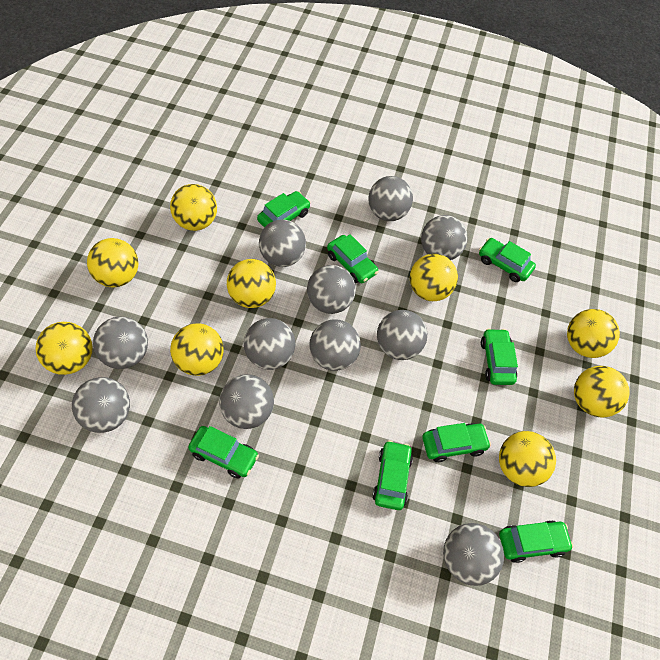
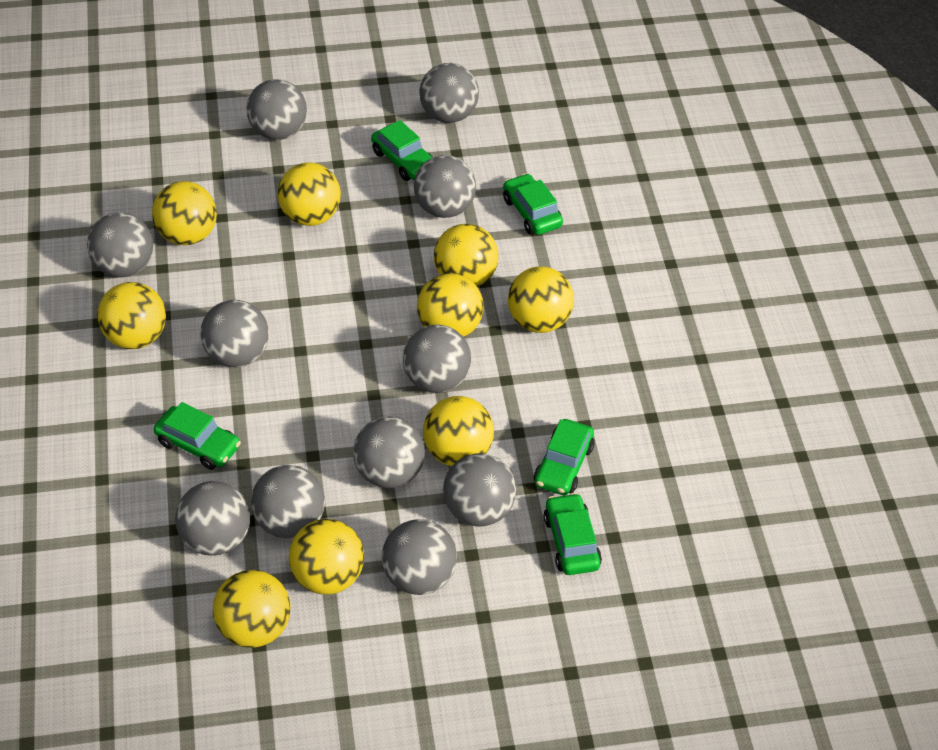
green car: 8 -> 5

